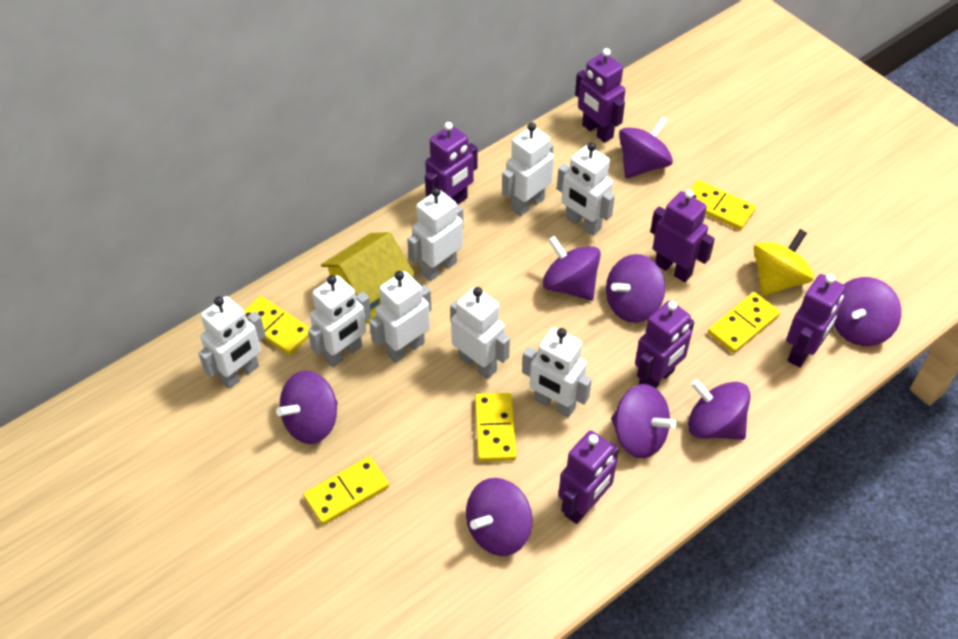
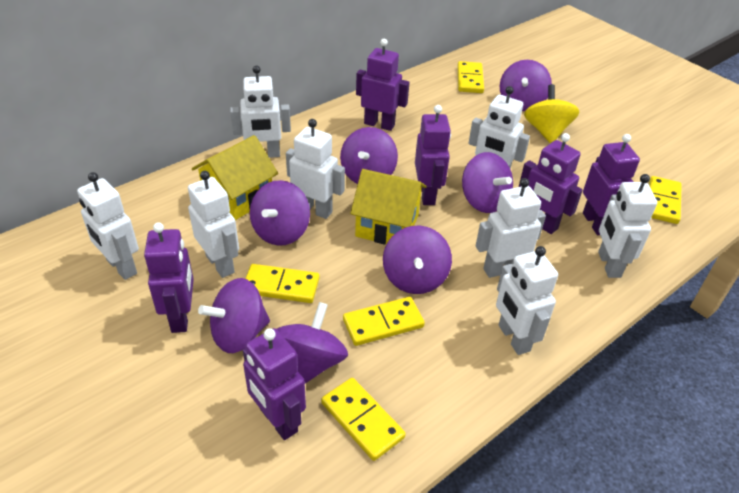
purple spinning top: 8 -> 7
yellow house: 1 -> 2

